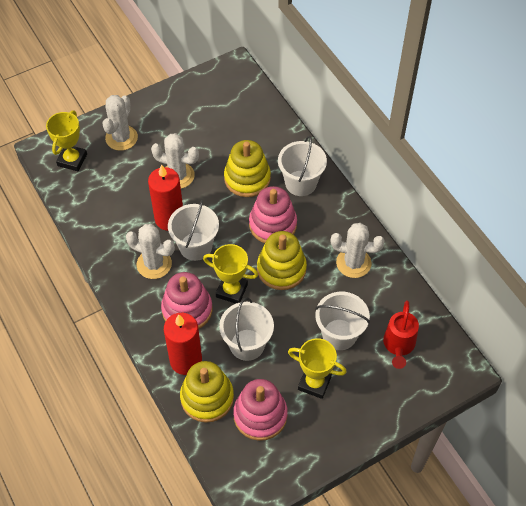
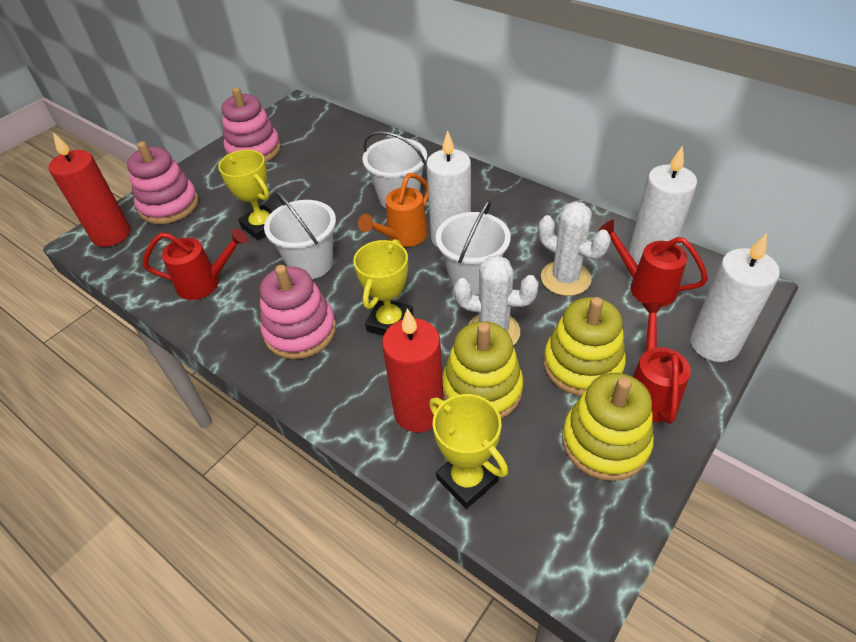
orange watering can: 0 -> 1
red watering can: 1 -> 3
white bucket: 4 -> 3
white cactus: 4 -> 2
white candle: 0 -> 3

